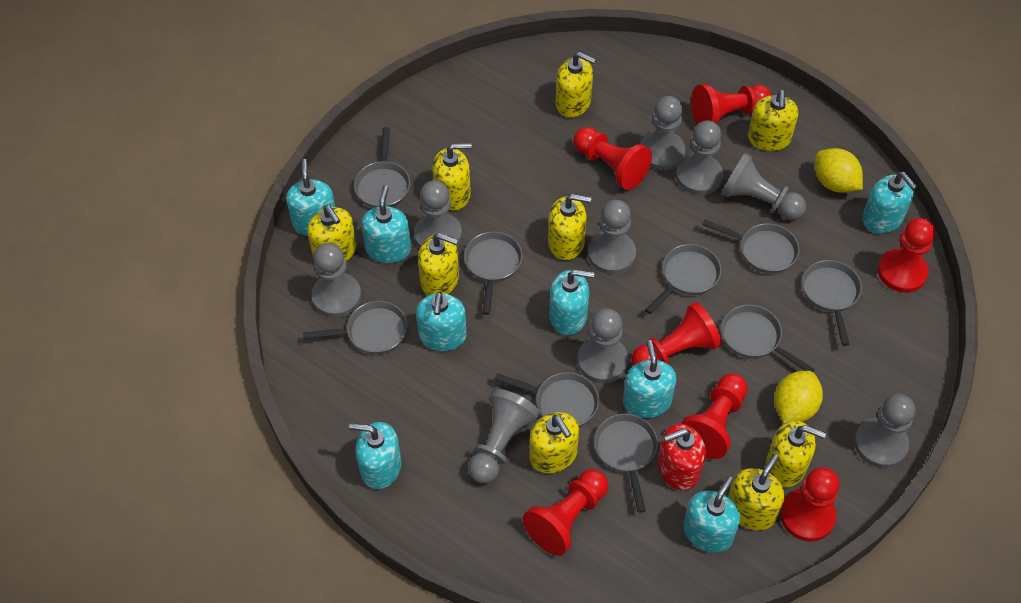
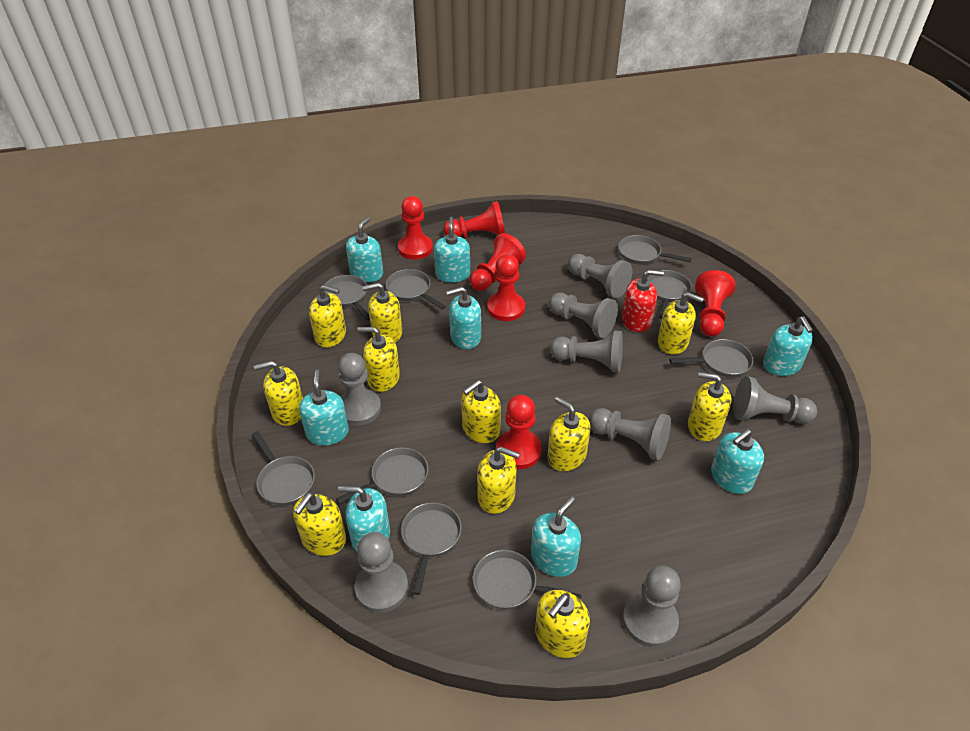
grey pawn: 9 -> 8
red pawn: 7 -> 6
yellow lemon: 2 -> 0
yellow soap dispenser: 9 -> 11

